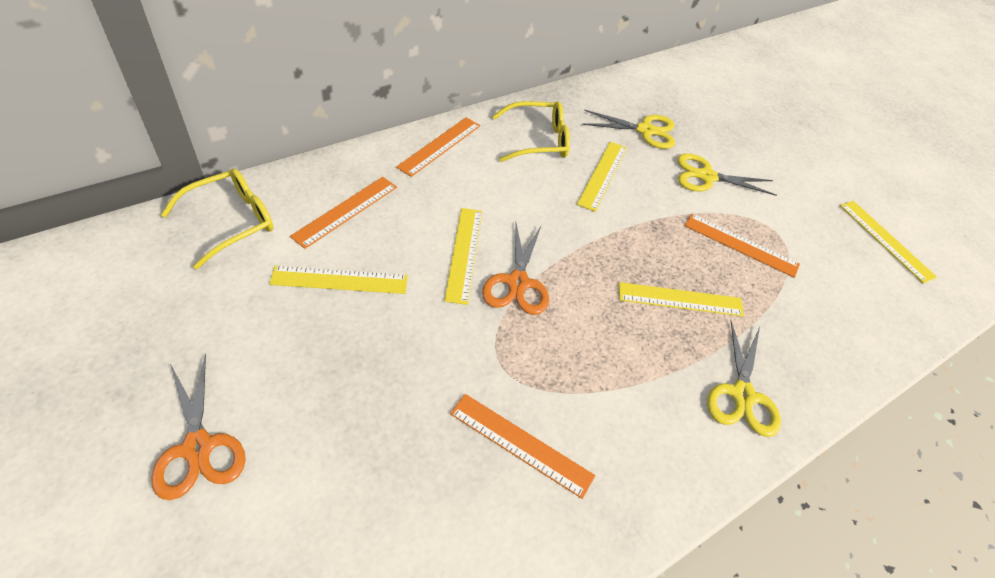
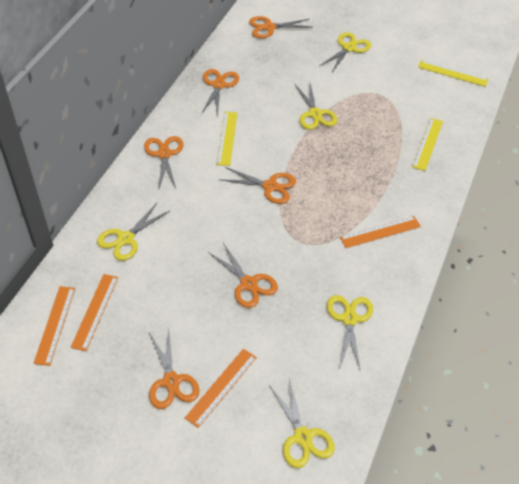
orange scissors: 2 -> 6
yellow glasses: 2 -> 0
yellow ruler: 5 -> 3
yellow scissors: 3 -> 5

